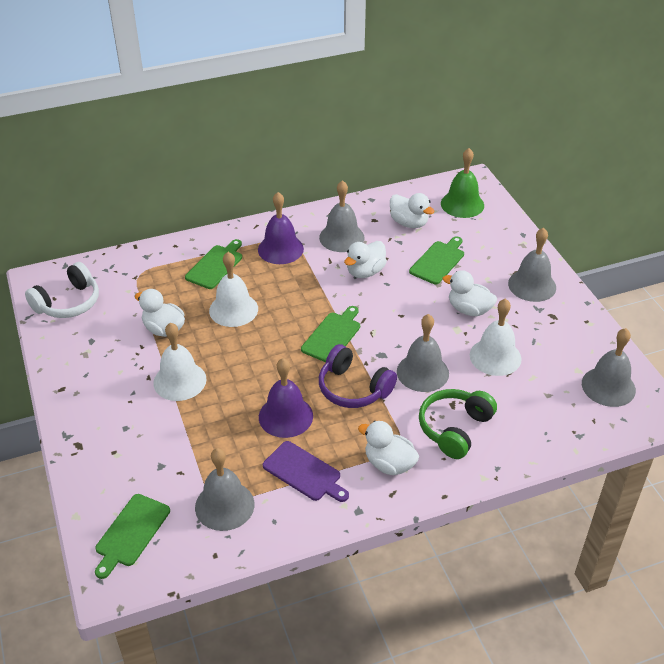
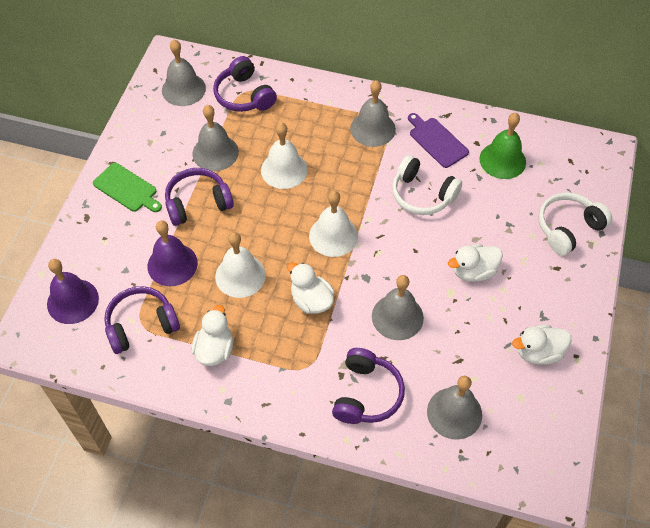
green cutting board: 4 -> 1
green headphones: 1 -> 0
purple headphones: 1 -> 4
white duck: 5 -> 4
white headphones: 1 -> 2

